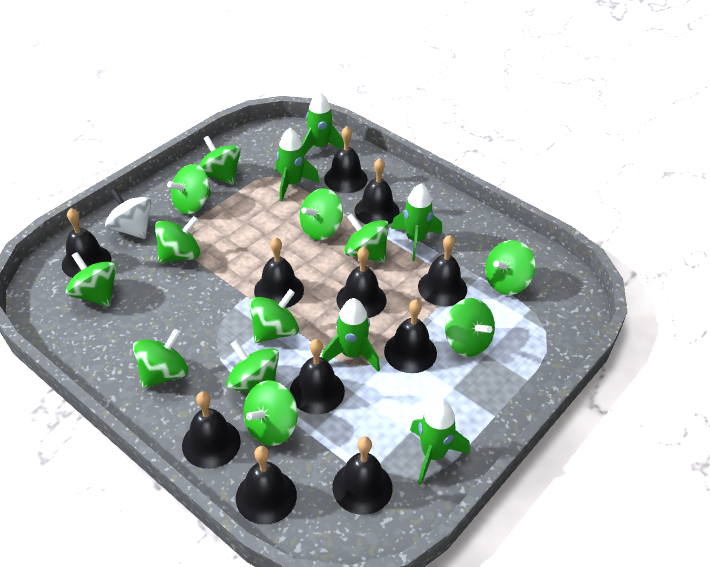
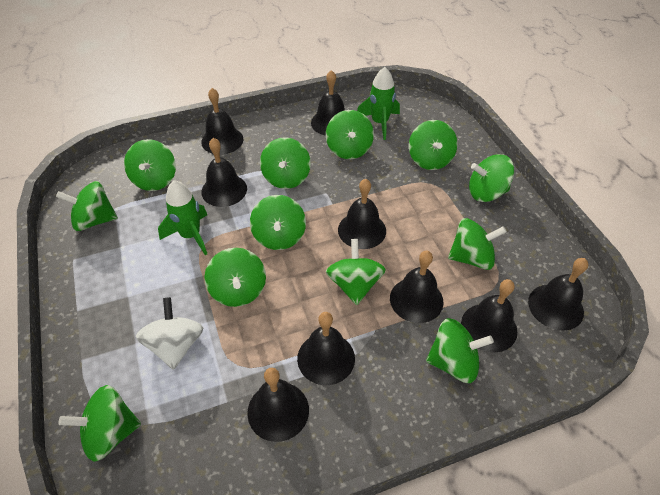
black bell: 11 -> 9
green rocket: 5 -> 2

